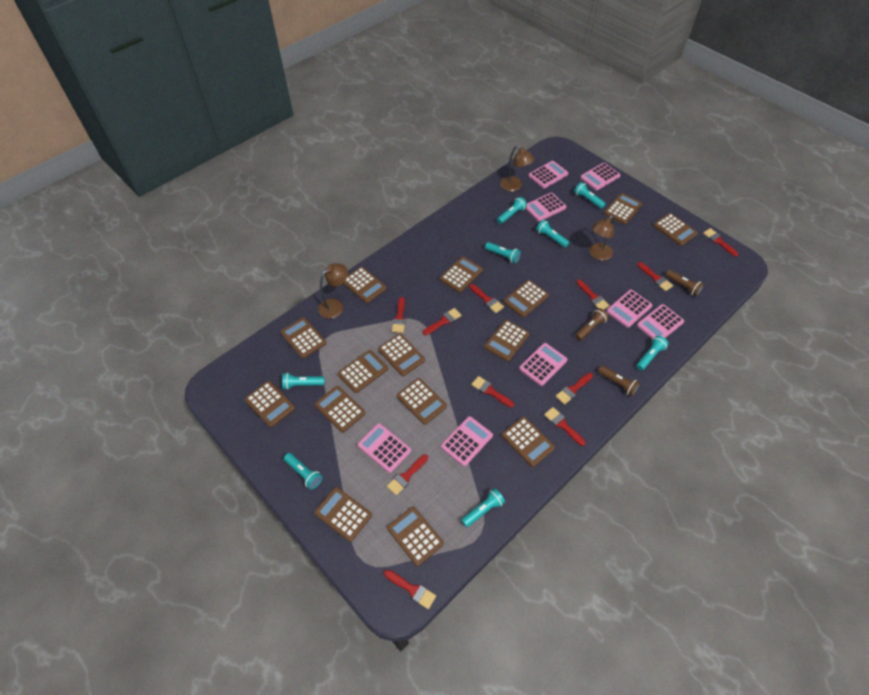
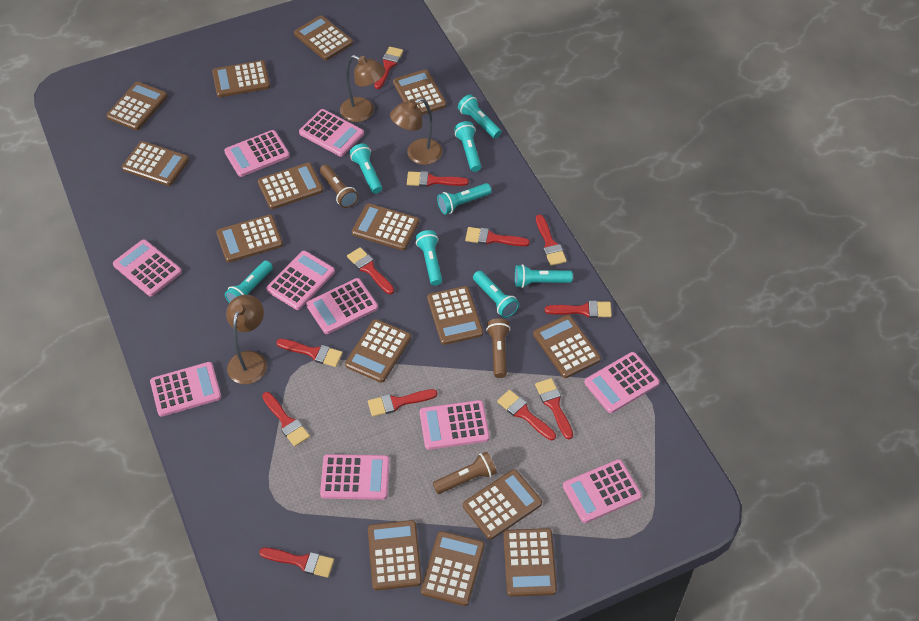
pink calculator: 8 -> 10
red brush: 11 -> 12

